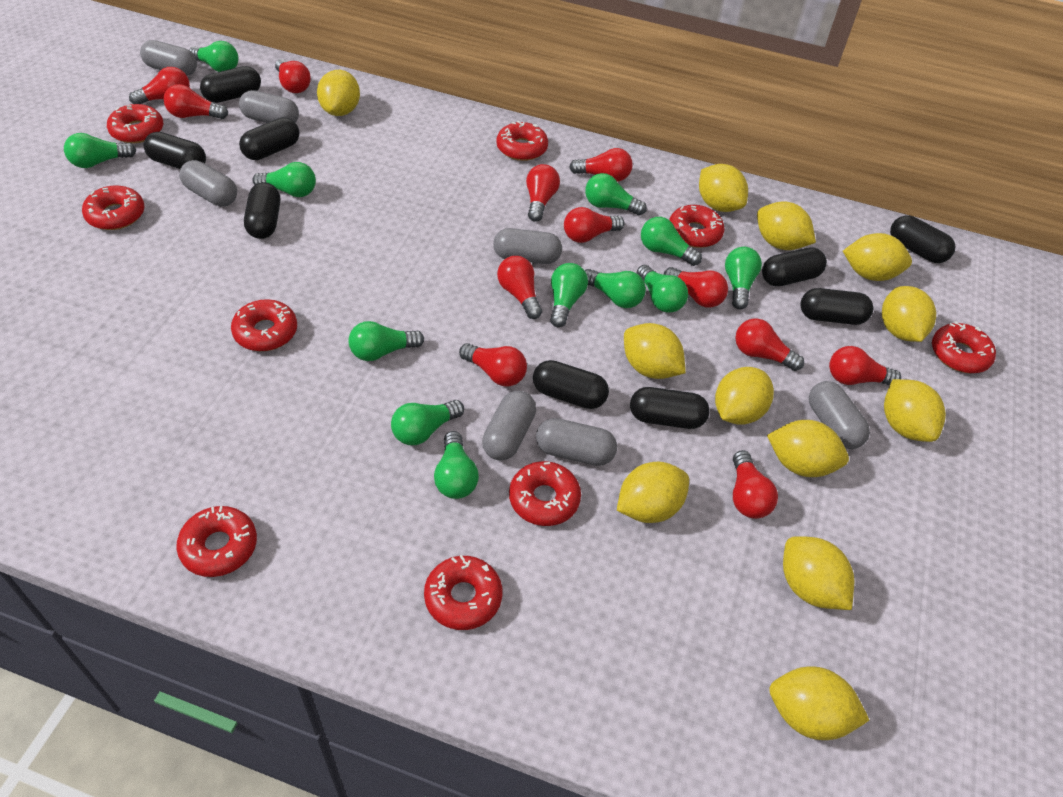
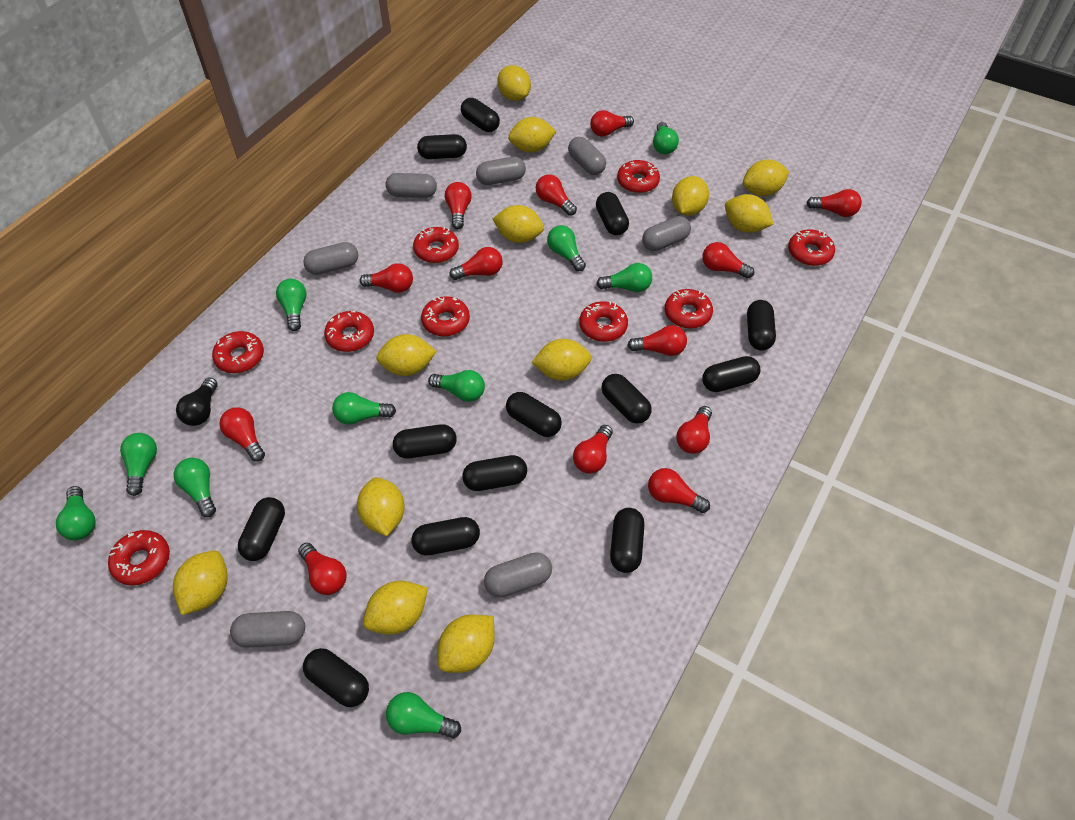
black capsule: 9 -> 13
black light bulb: 0 -> 1
green light bulb: 12 -> 10
red light bulb: 12 -> 13

